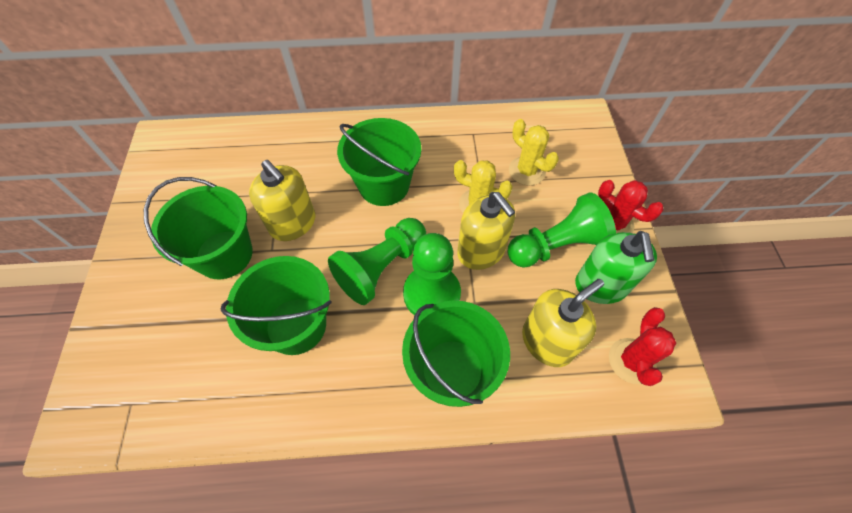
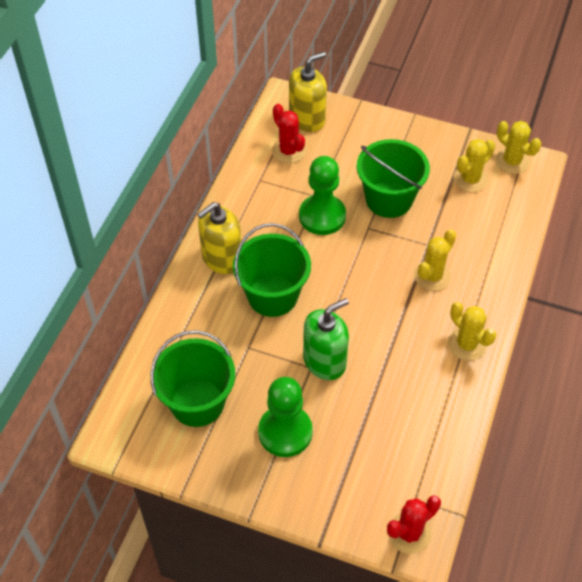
green bucket: 4 -> 3
green pawn: 3 -> 2
yellow cactus: 2 -> 4
yellow soap dispenser: 3 -> 2

